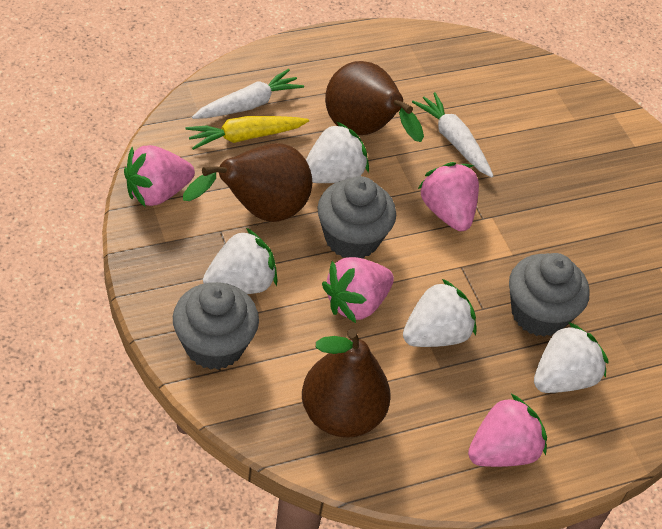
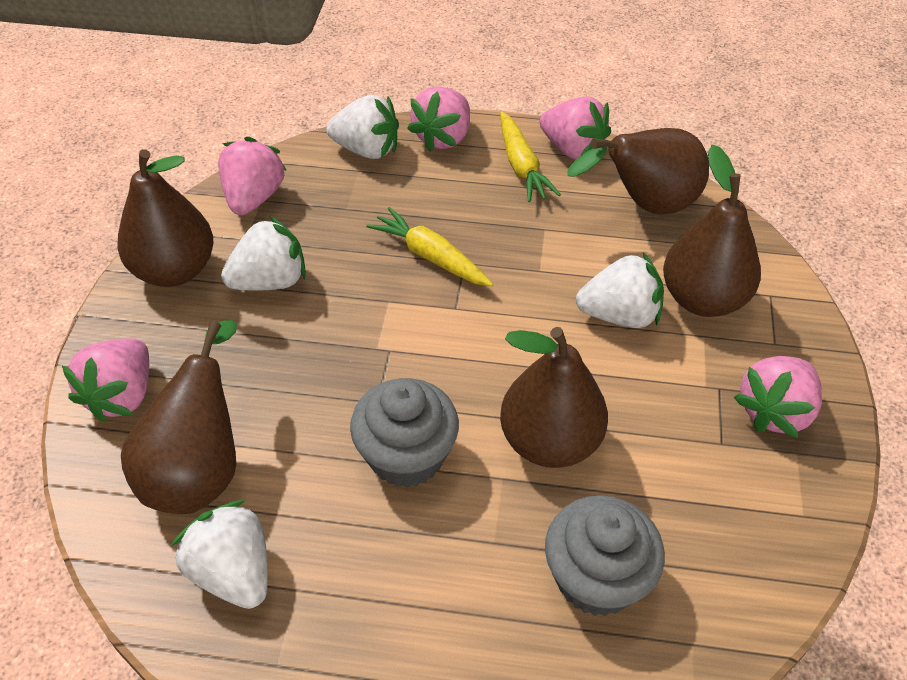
brown pear: 3 -> 5
grey cupcake: 3 -> 2
pink strawberry: 4 -> 5
white carrot: 2 -> 0
yellow carrot: 1 -> 2

